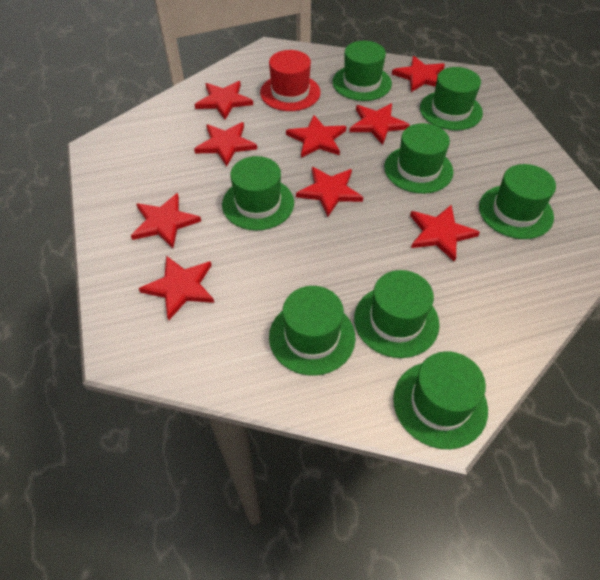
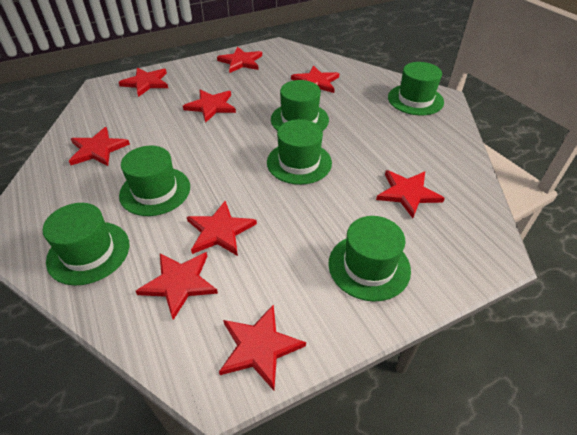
green hat: 8 -> 6
red hat: 1 -> 0

